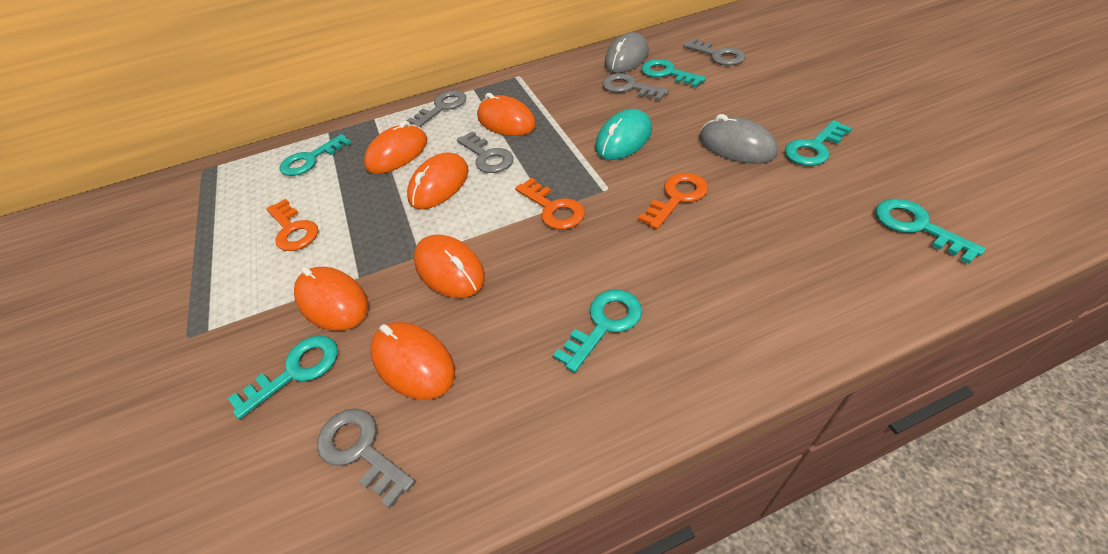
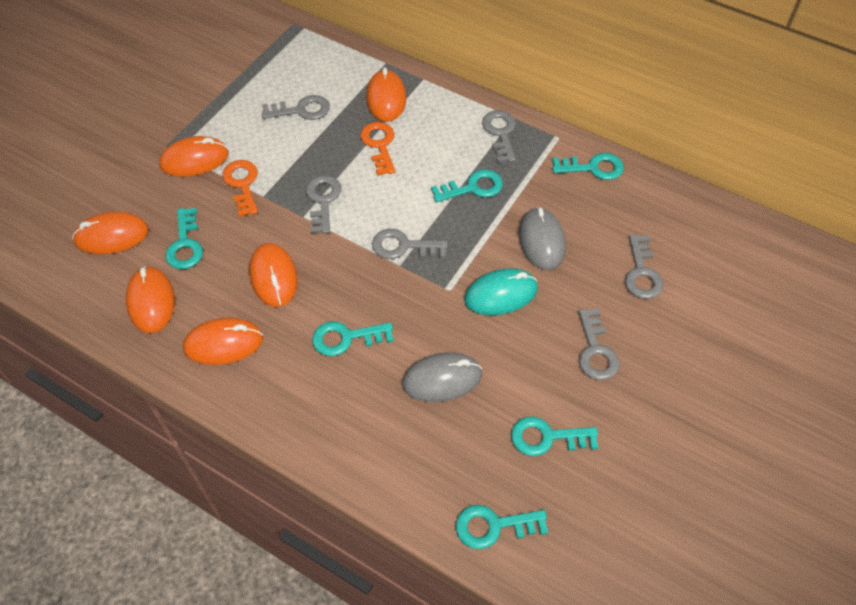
grey key: 5 -> 6
orange key: 3 -> 2

